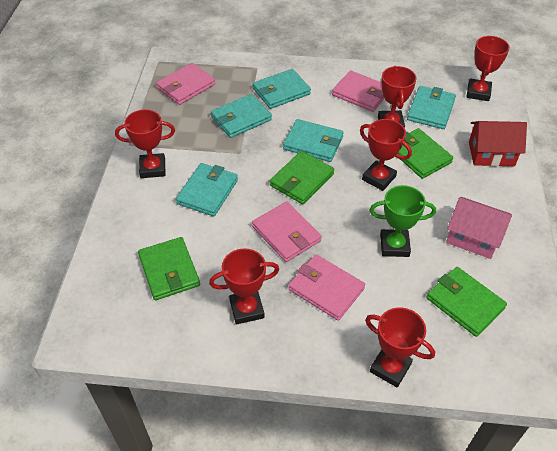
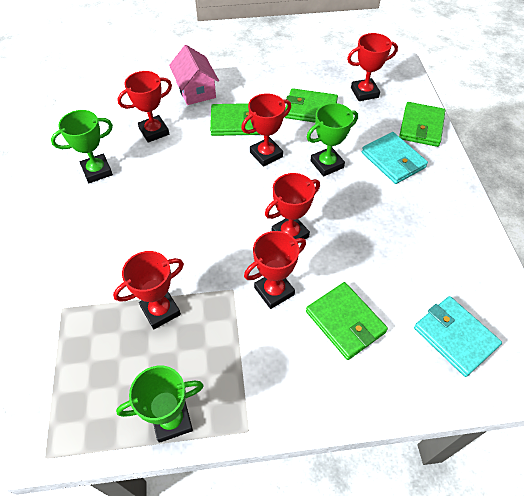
green trophy: 1 -> 3
pink wallet: 4 -> 0
red house: 1 -> 0
turquoise wallet: 5 -> 2

